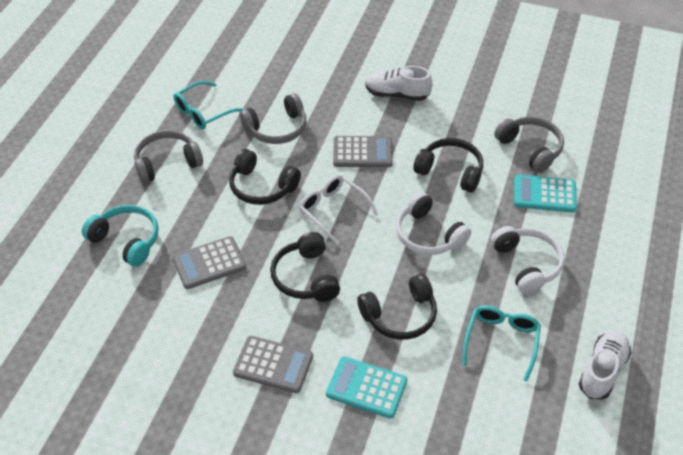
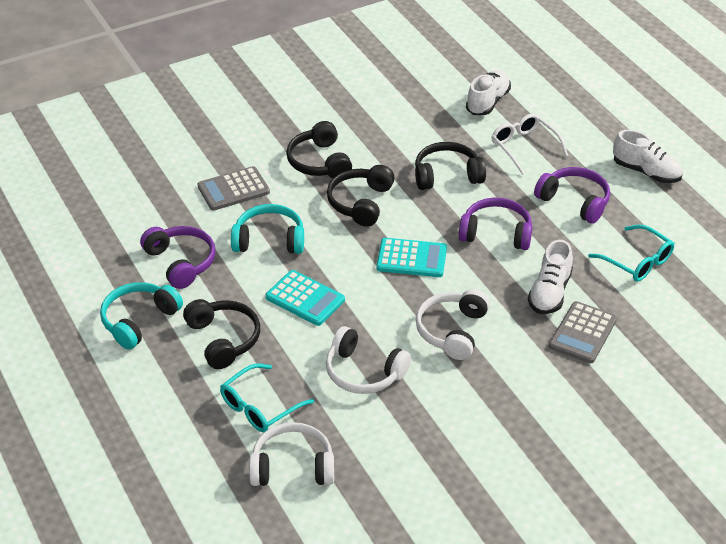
grey calculator: 3 -> 2
grey headphones: 3 -> 0
purple headphones: 0 -> 3
turquoise headphones: 1 -> 2
white headphones: 2 -> 3
white shoe: 2 -> 3

